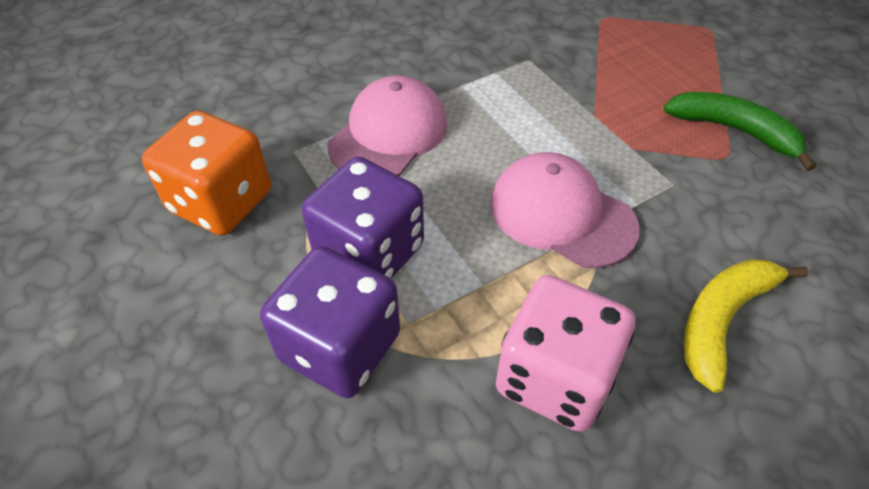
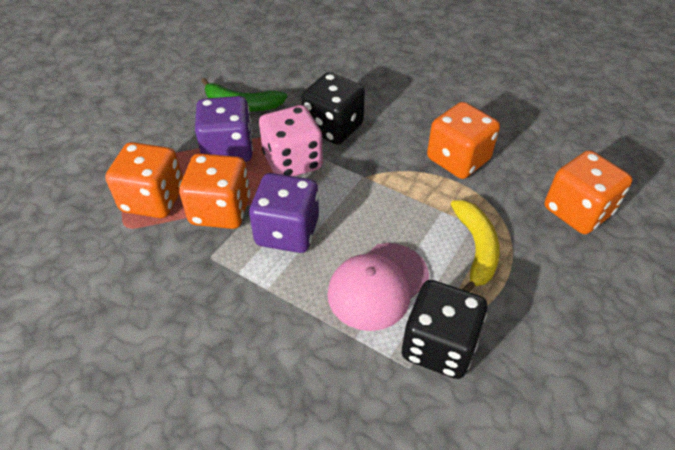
black dice: 0 -> 2
orange dice: 1 -> 4
pink cap: 2 -> 1

